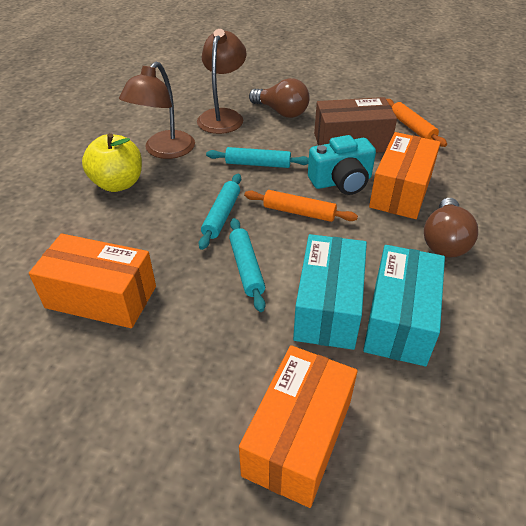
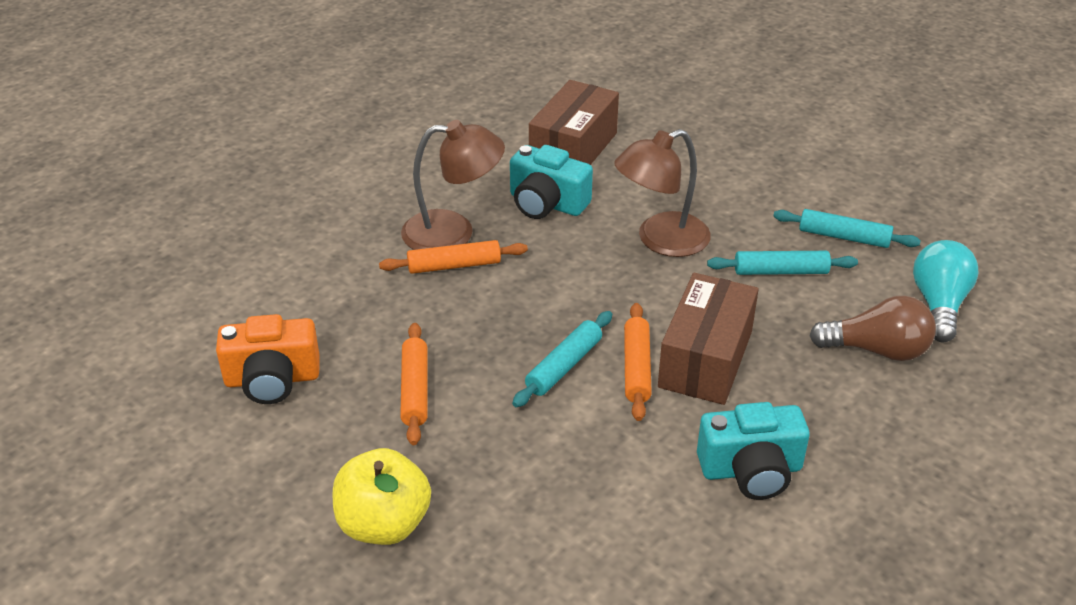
brown box: 1 -> 2
brown light bulb: 2 -> 1
orange box: 3 -> 0
orange camera: 0 -> 1
orange rolling pin: 2 -> 3
turquoise box: 2 -> 0
turquoise camera: 1 -> 2
turquoise light bulb: 0 -> 1

